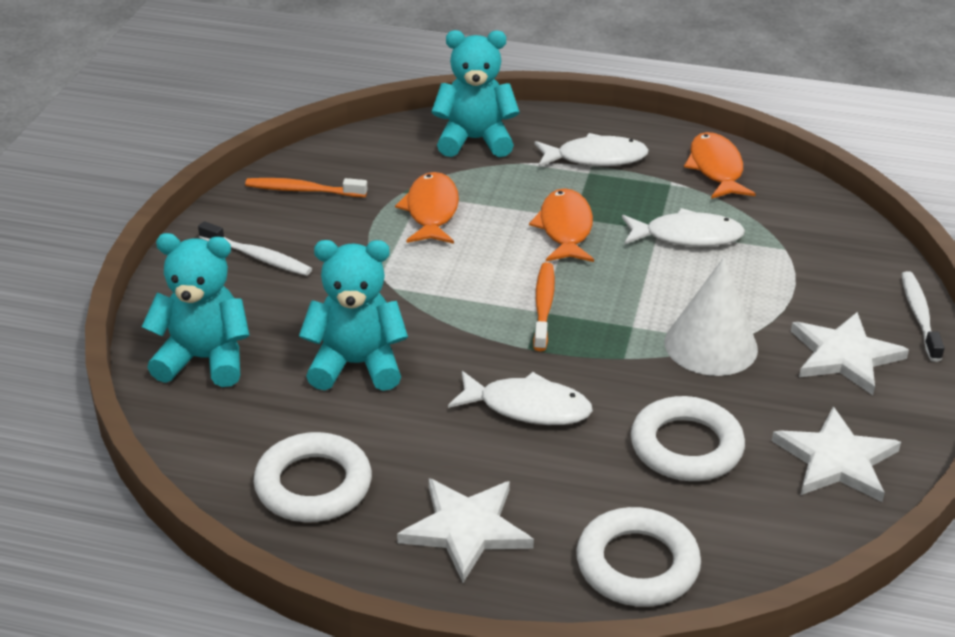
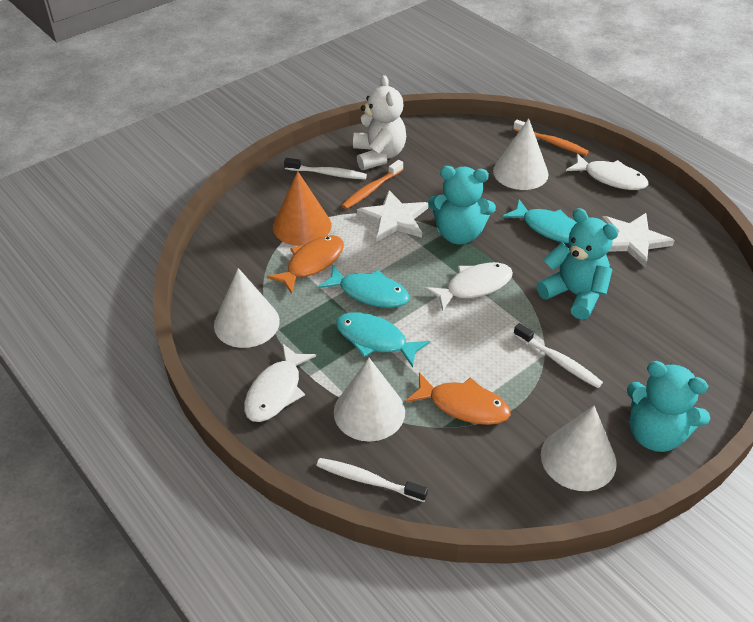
orange cone: 0 -> 1
orange fish: 3 -> 2
turquoise fish: 0 -> 3
white cone: 1 -> 4
white ring: 3 -> 0
white star: 3 -> 2
white teddy bear: 0 -> 1
white toothbrush: 2 -> 3

